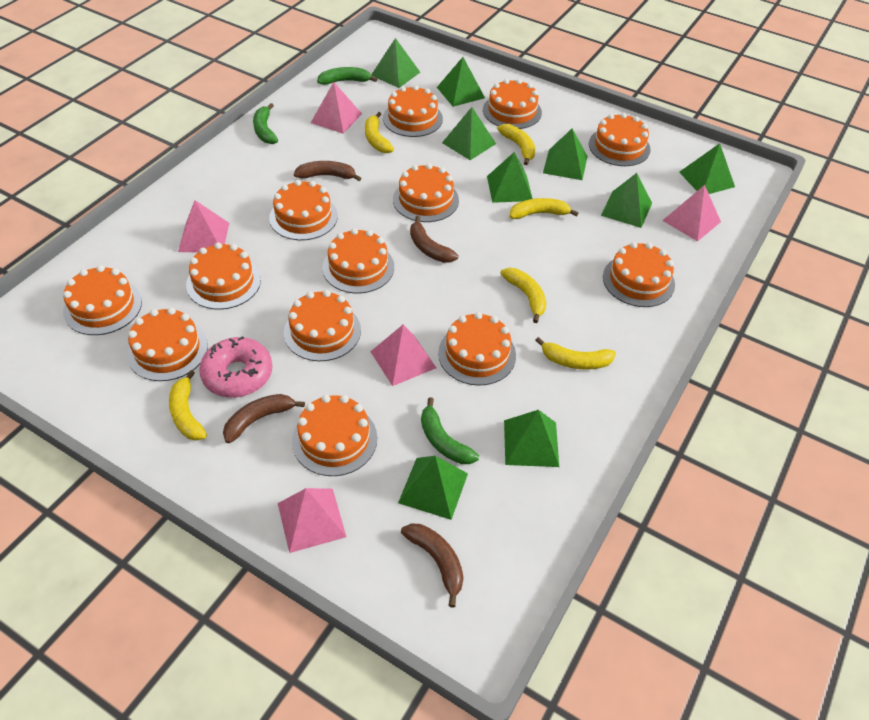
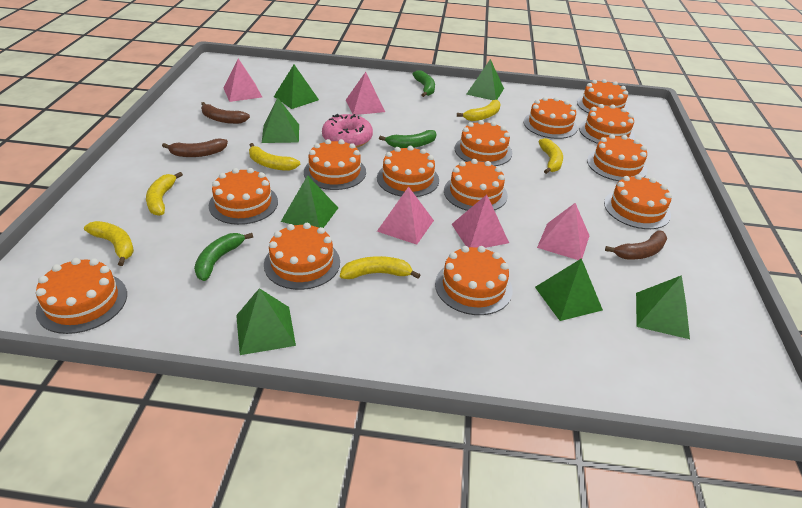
brown banana: 4 -> 3
green pyramid: 9 -> 7

